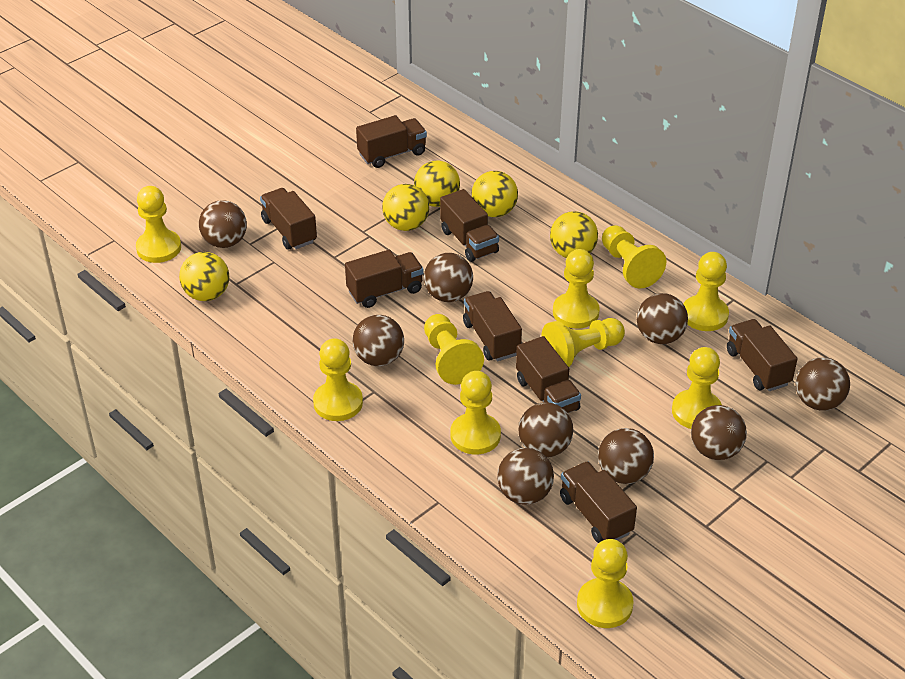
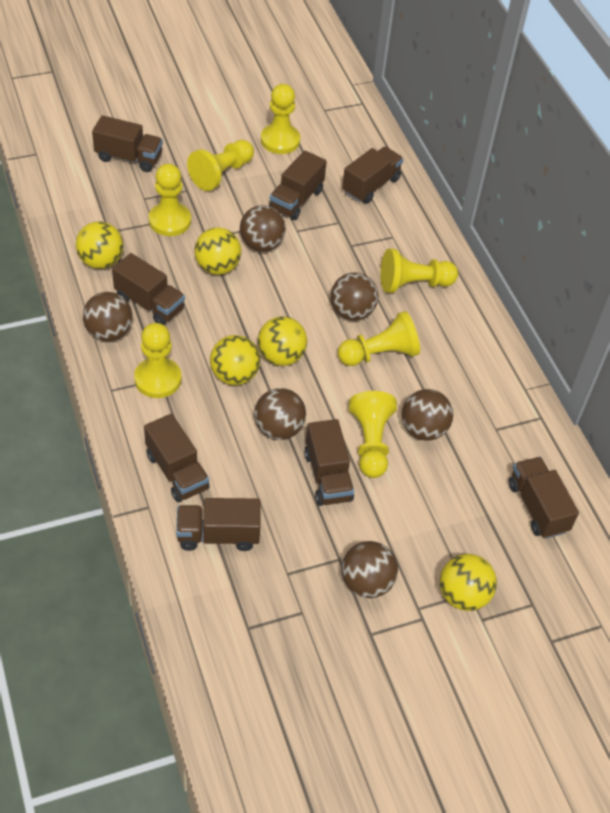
brown ball: 9 -> 6
yellow pawn: 10 -> 7

